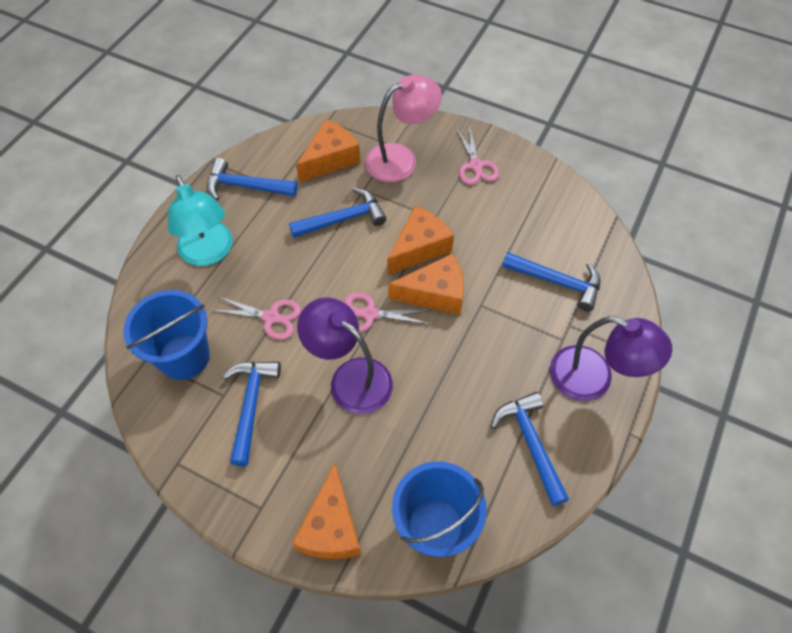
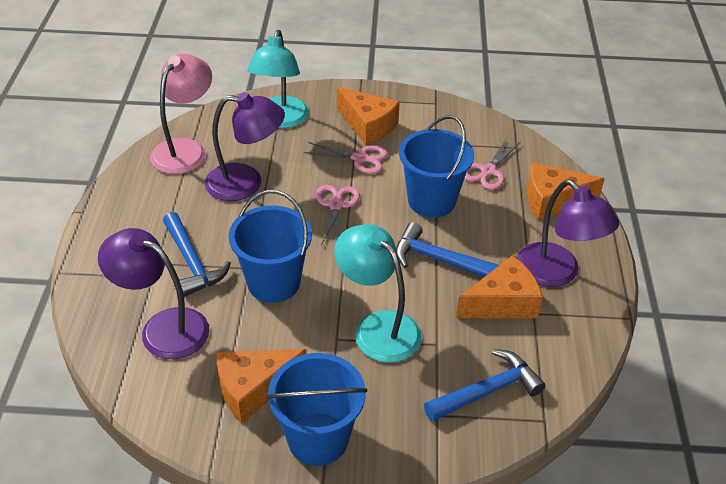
blue bucket: 2 -> 3
blue hammer: 5 -> 3
purple lamp: 2 -> 3
turquoise lamp: 1 -> 2

